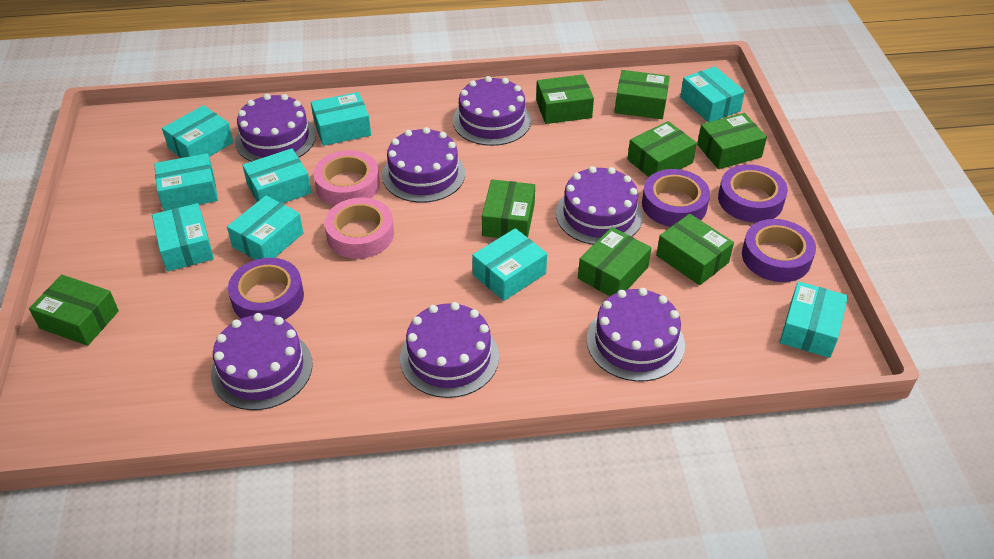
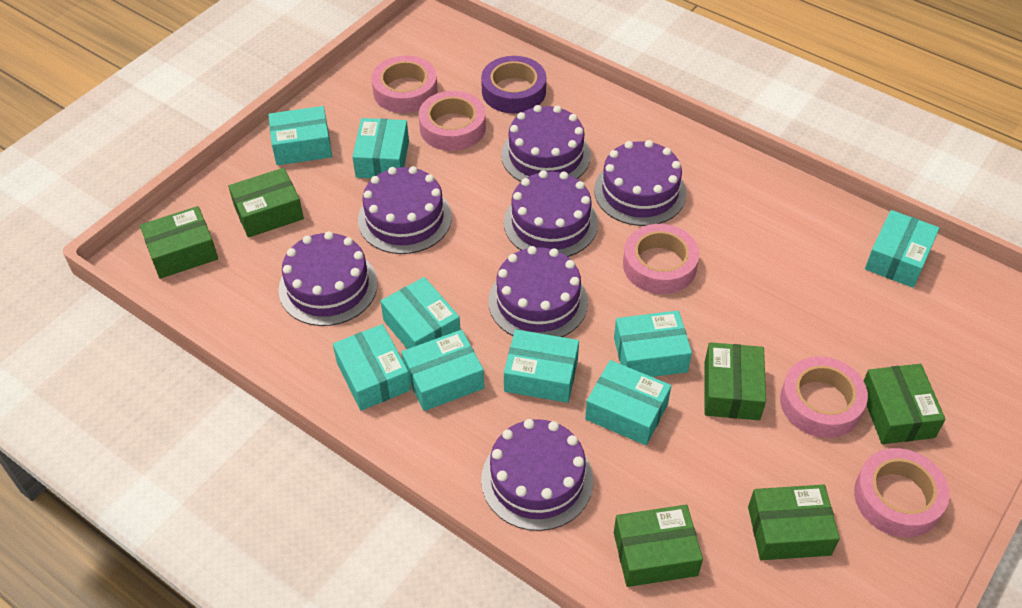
green box: 8 -> 6
pink tape: 2 -> 5
purple tape: 4 -> 1

